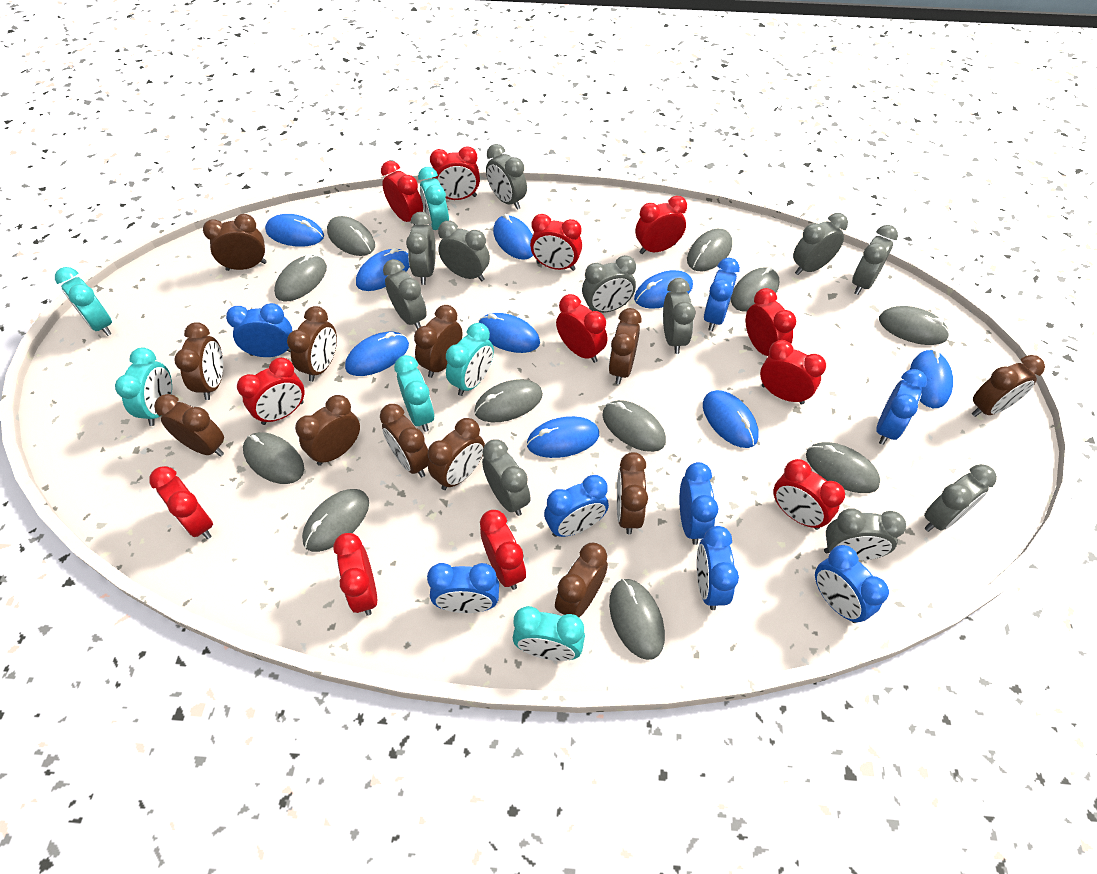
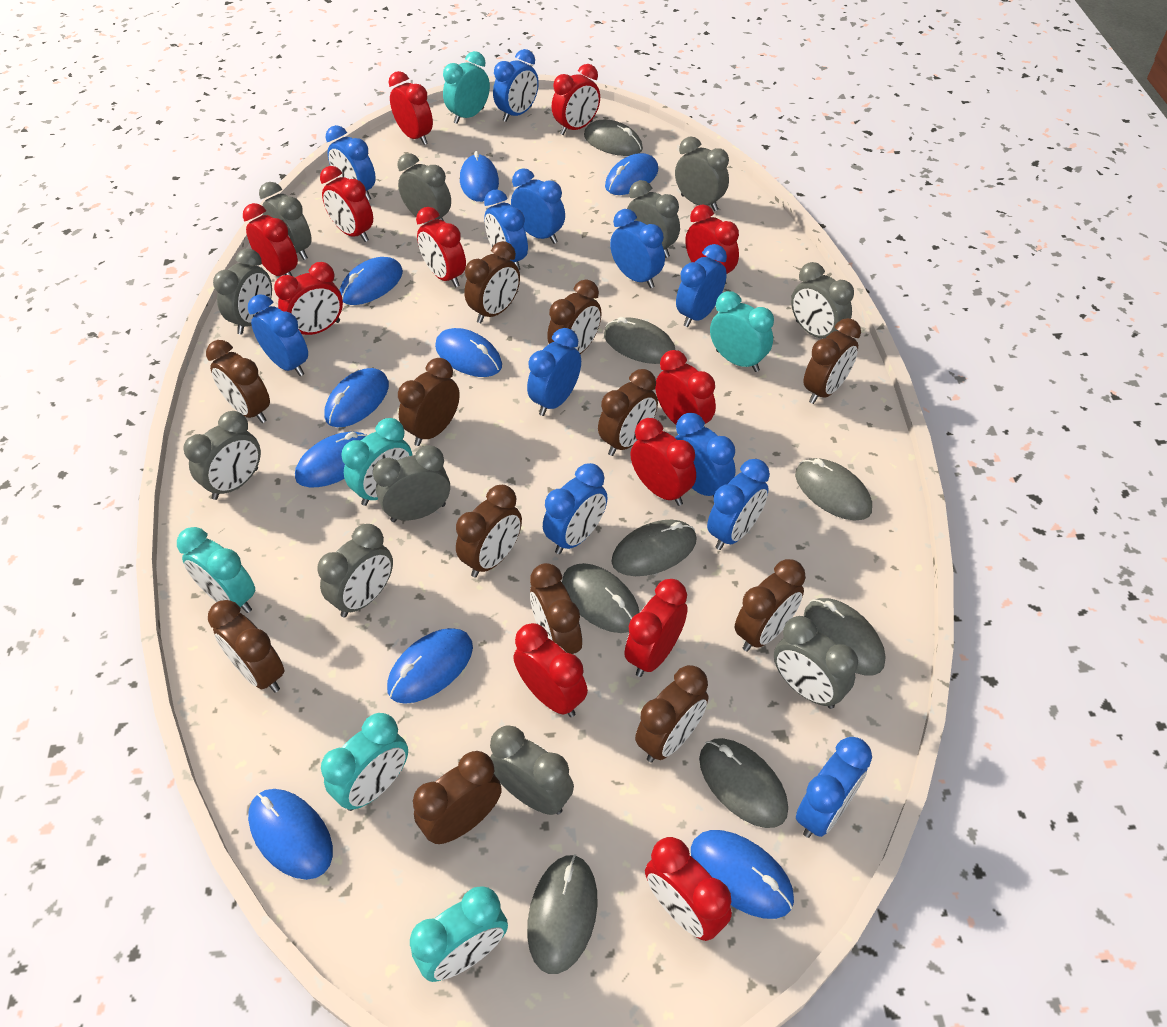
blue clock: 8 -> 12
grey mouse: 11 -> 8

